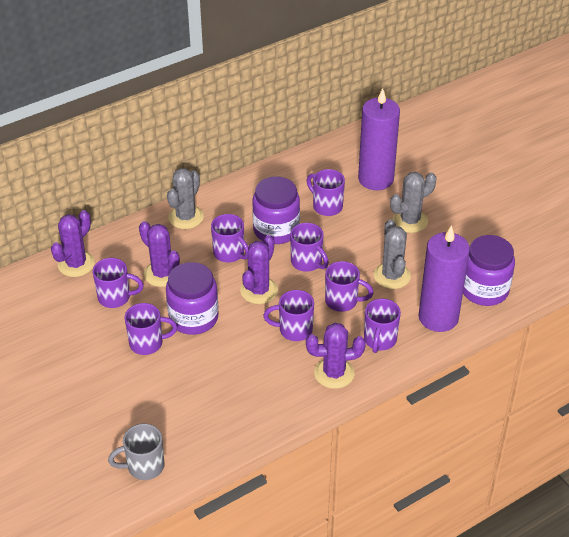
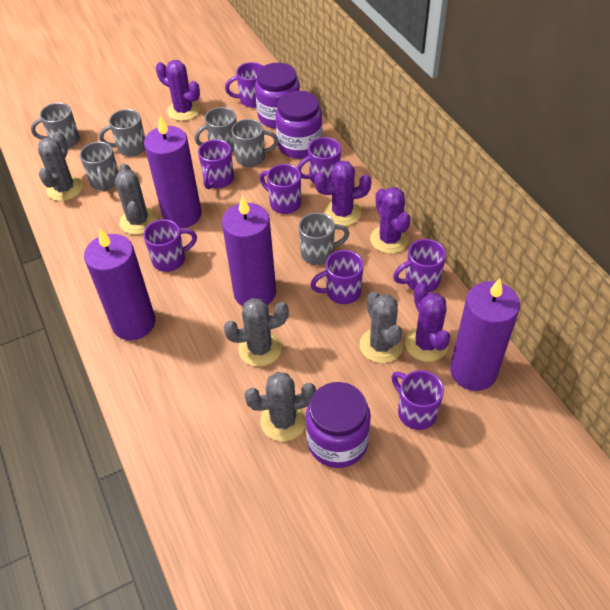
grey cactus: 3 -> 5
grey mug: 1 -> 6
purple candle: 2 -> 4

